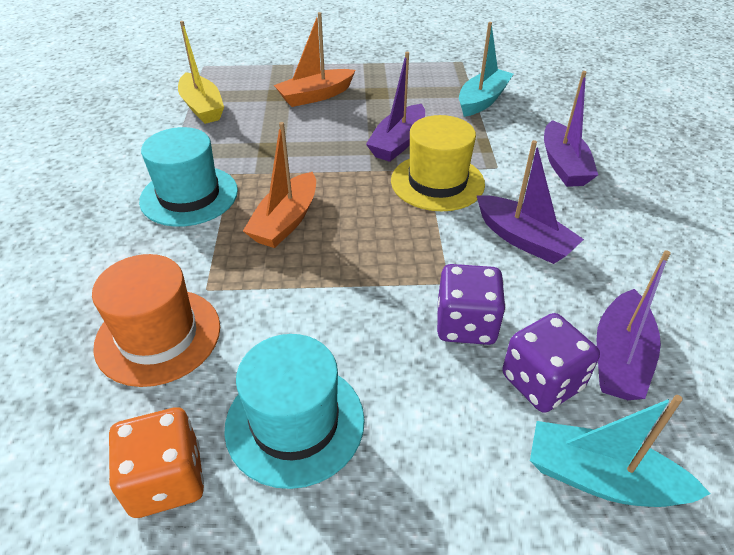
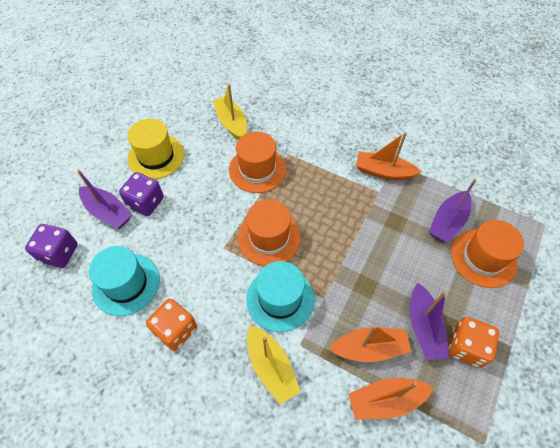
orange boat: 2 -> 3
orange dice: 1 -> 2
orange hat: 1 -> 3
purple boat: 4 -> 3
turquoise boat: 2 -> 0
yellow boat: 1 -> 2

